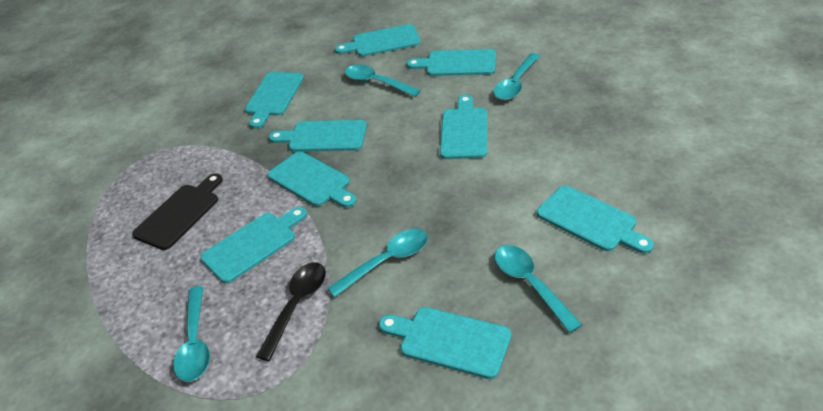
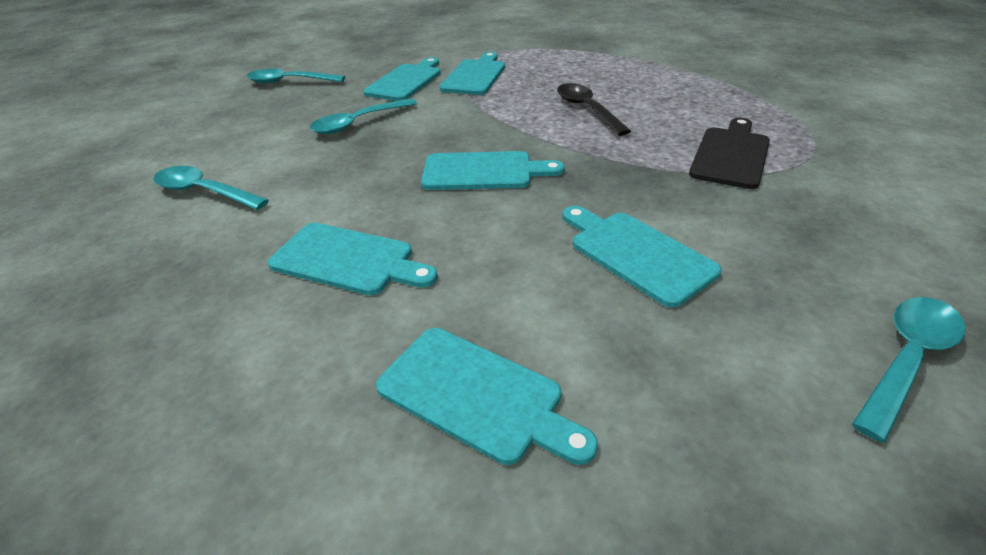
turquoise cutting board: 9 -> 6
turquoise spoon: 5 -> 4

